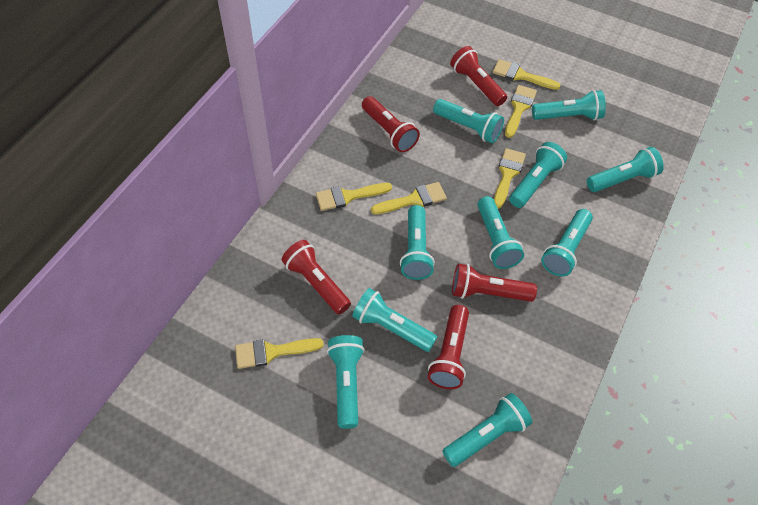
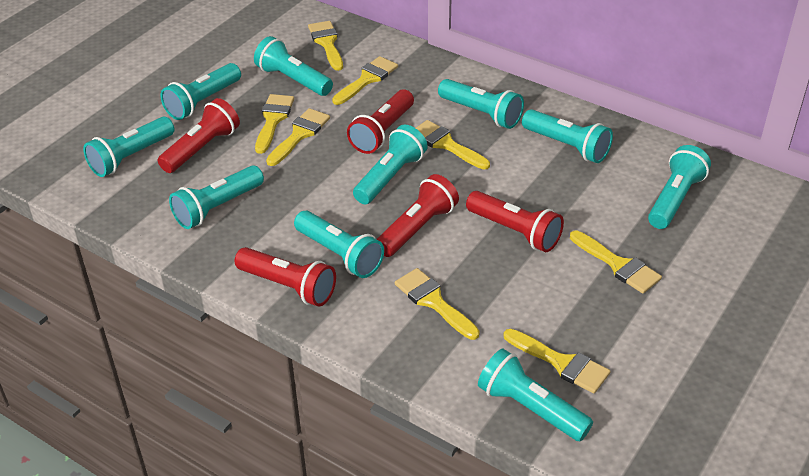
yellow brush: 6 -> 8

